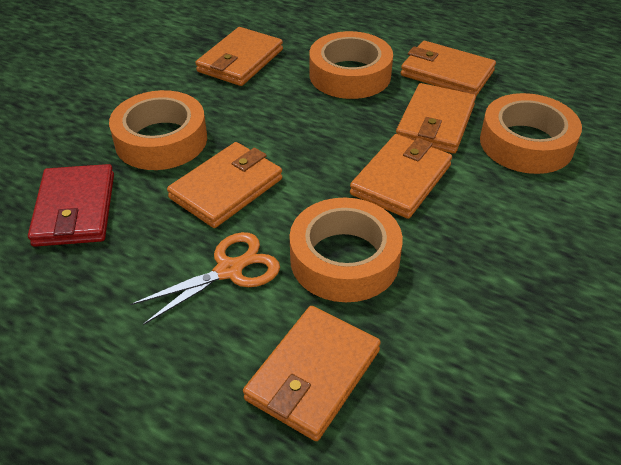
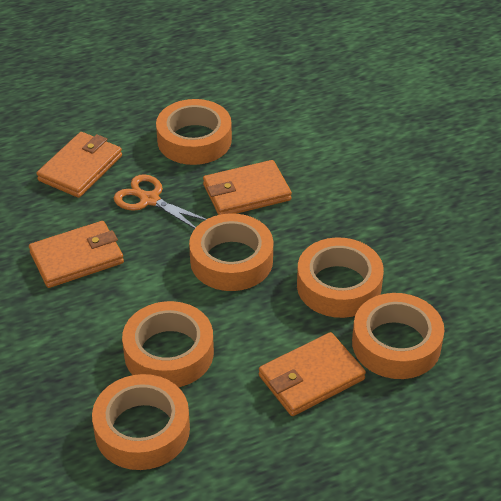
orange tape: 4 -> 6
orange wallet: 6 -> 4
red wallet: 1 -> 0

